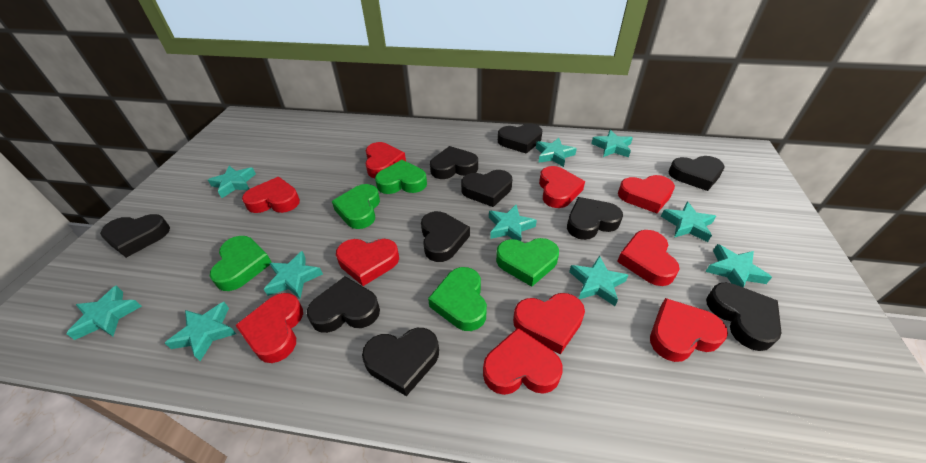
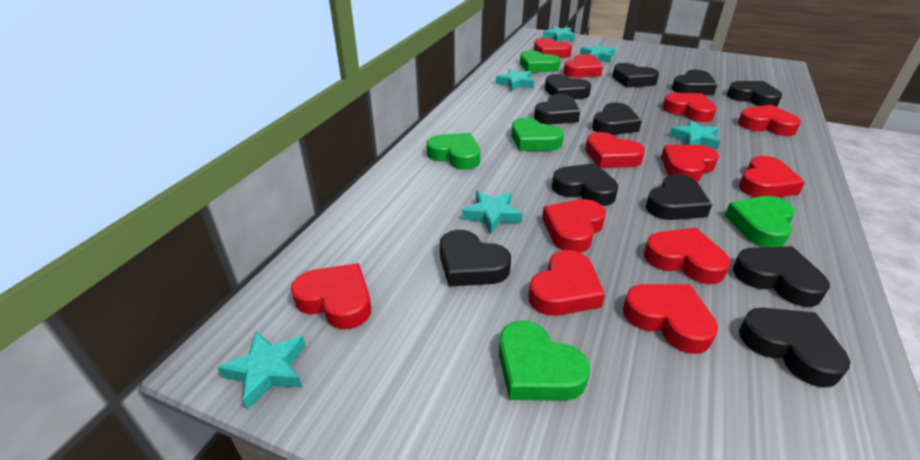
black heart: 10 -> 11
red heart: 10 -> 12
turquoise star: 10 -> 6

